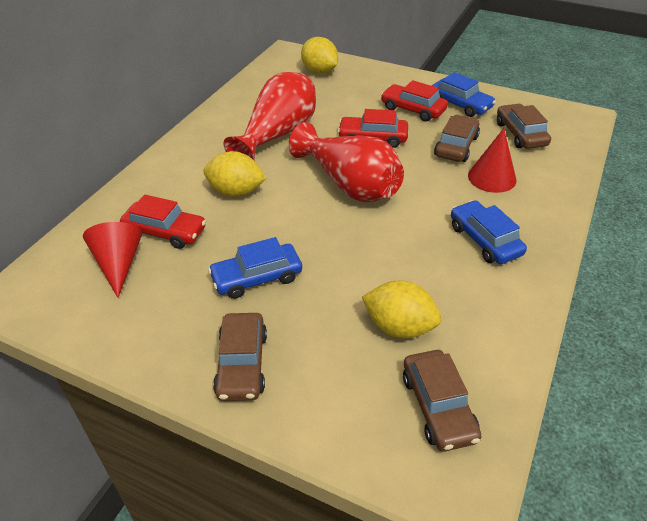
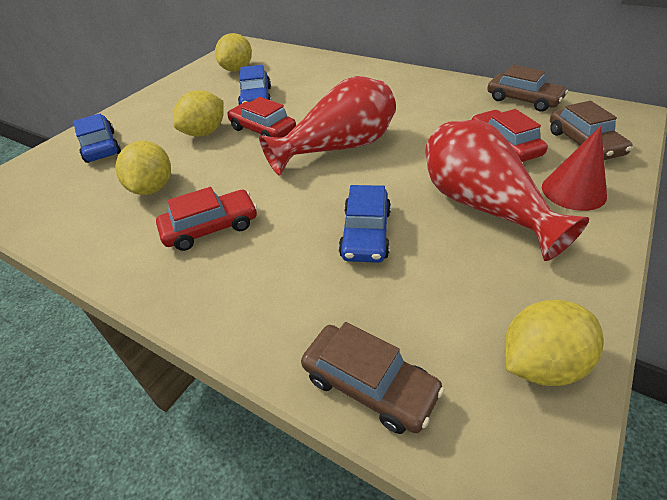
brown car: 4 -> 3
red cone: 2 -> 1
yellow lemon: 3 -> 4

